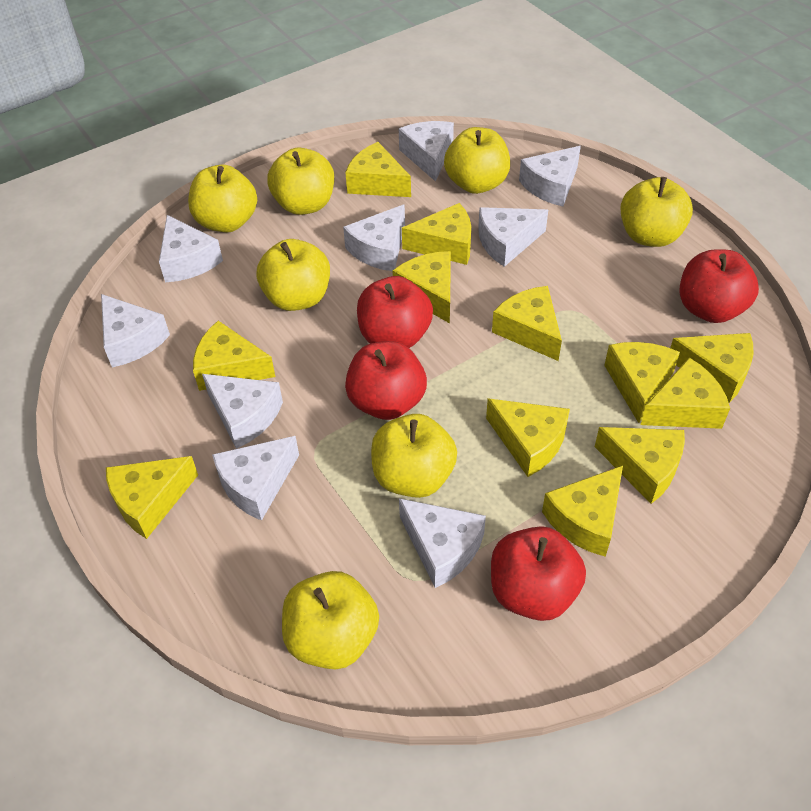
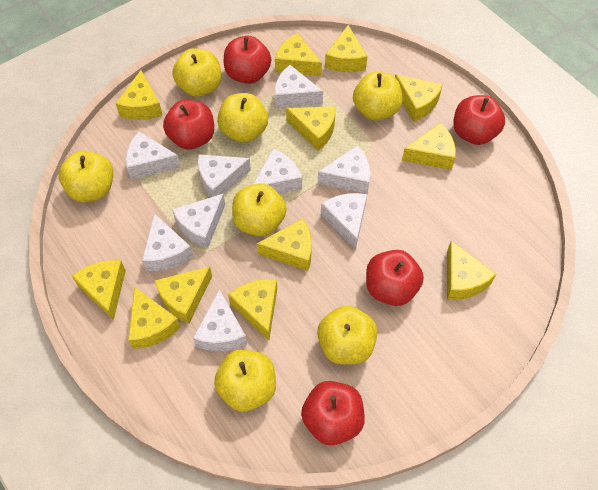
red apple: 4 -> 5

